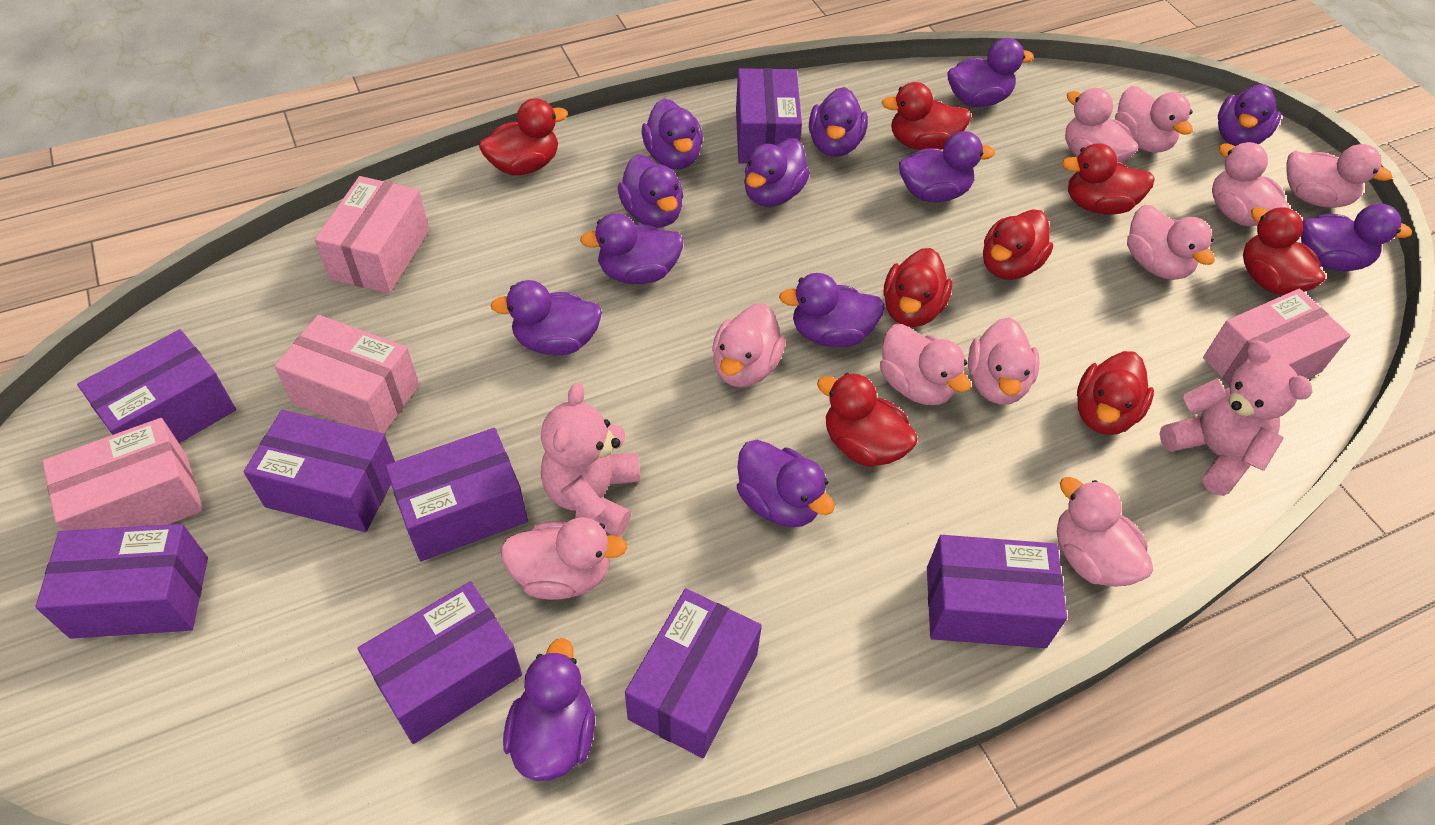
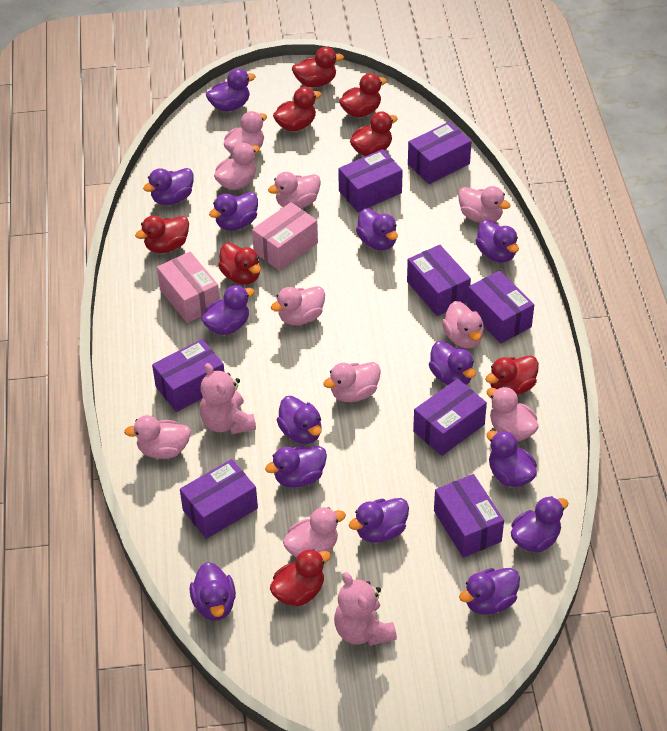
pink box: 4 -> 2
purple duck: 13 -> 14

